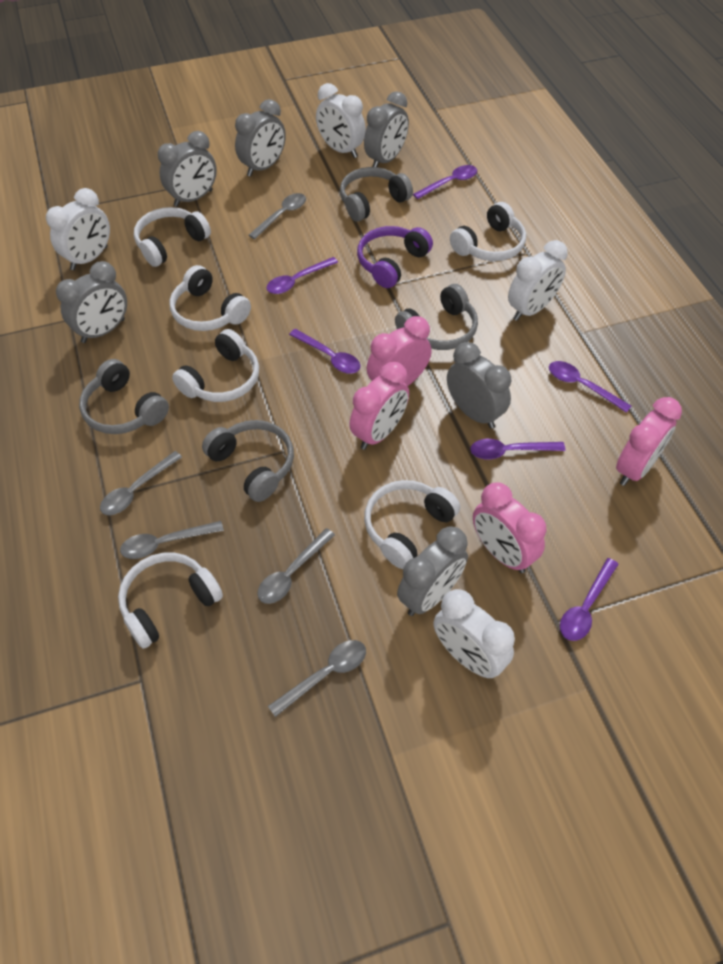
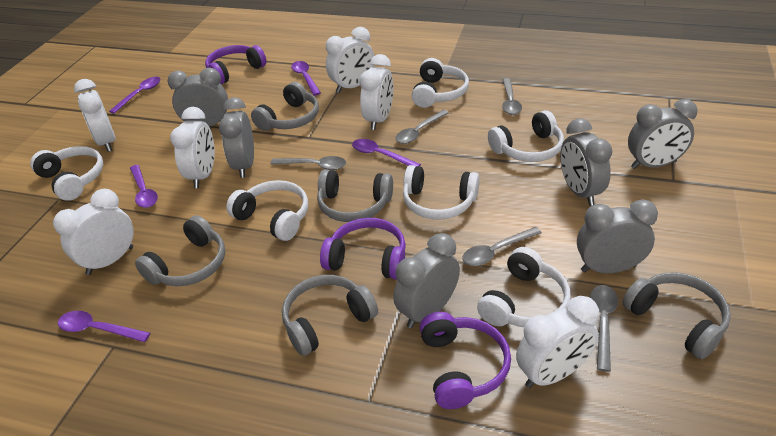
grey headphones: 4 -> 5
pink clock: 4 -> 0
purple headphones: 1 -> 3
purple spoon: 6 -> 5
white clock: 4 -> 6

